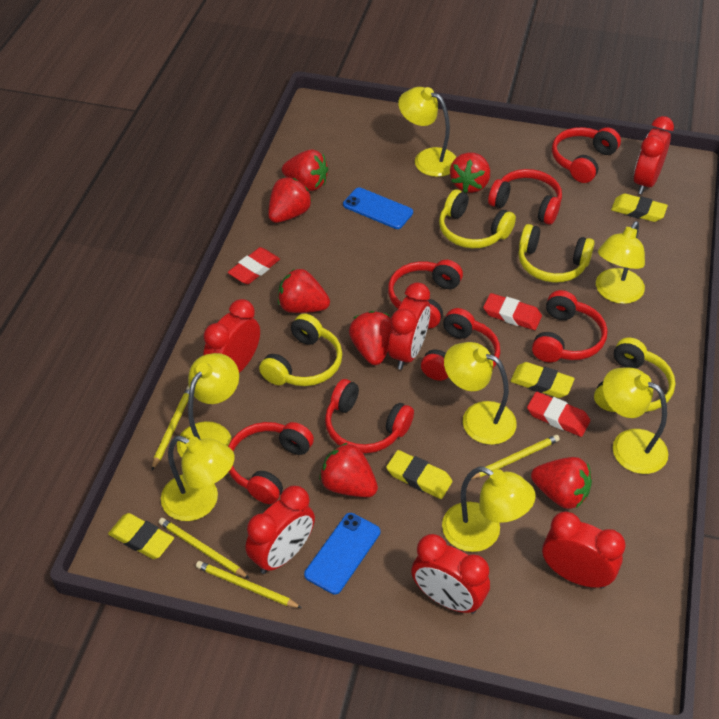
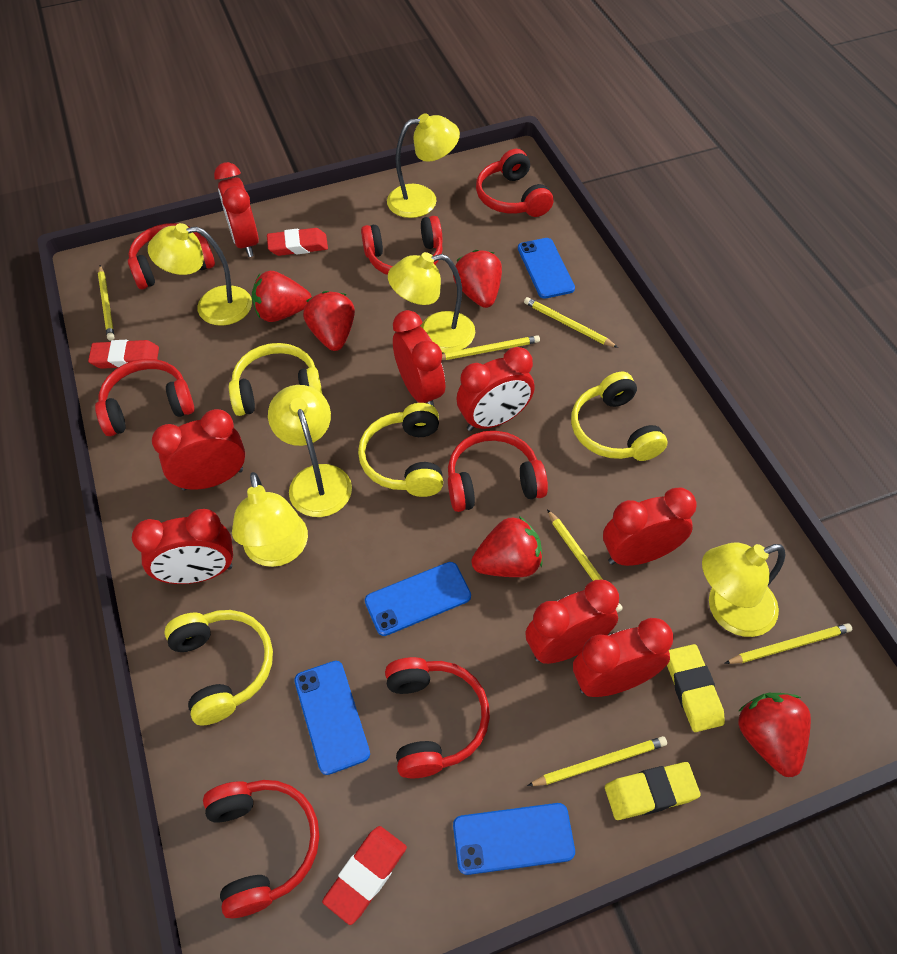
blue phone: 2 -> 4
red clock: 6 -> 8
red strawberry: 7 -> 5
yellow eraser: 4 -> 2
yellow lamp: 7 -> 6
yellow pencil: 4 -> 6

